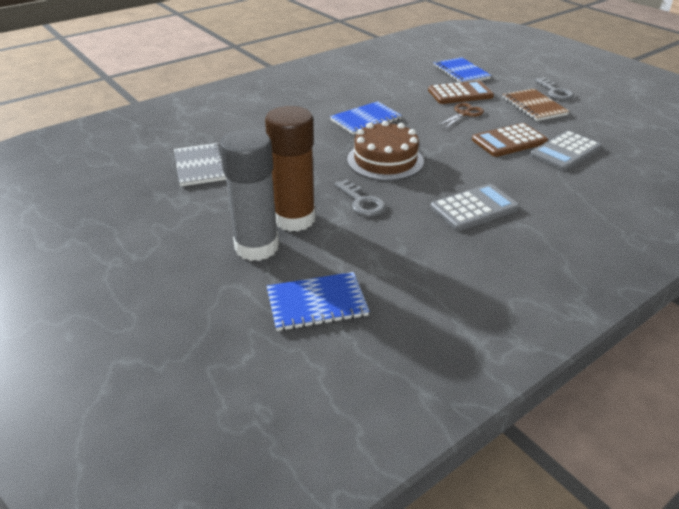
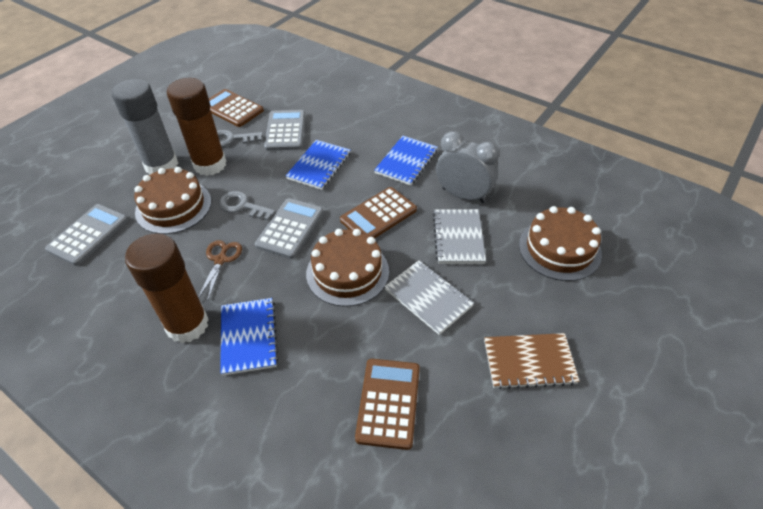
brown cake: 1 -> 3
brown calculator: 2 -> 3
brown glue stick: 1 -> 2
grey calculator: 2 -> 3
grey clock: 0 -> 1
grey notebook: 1 -> 2

